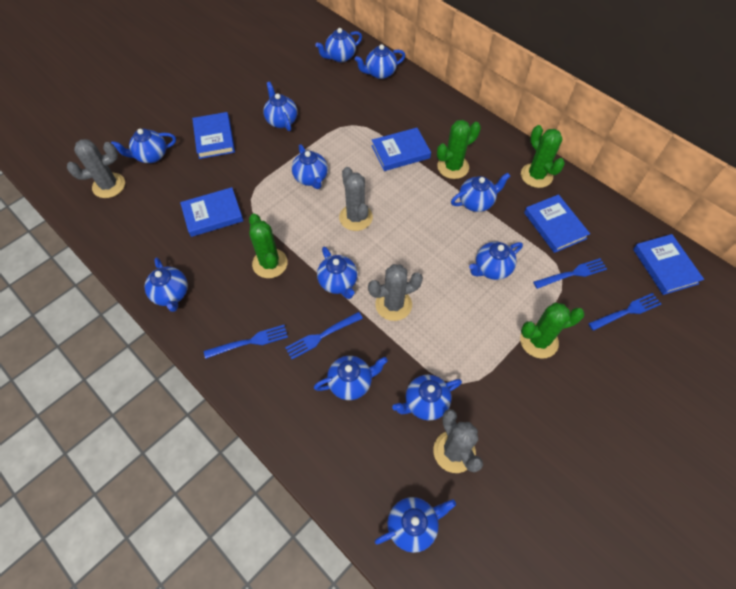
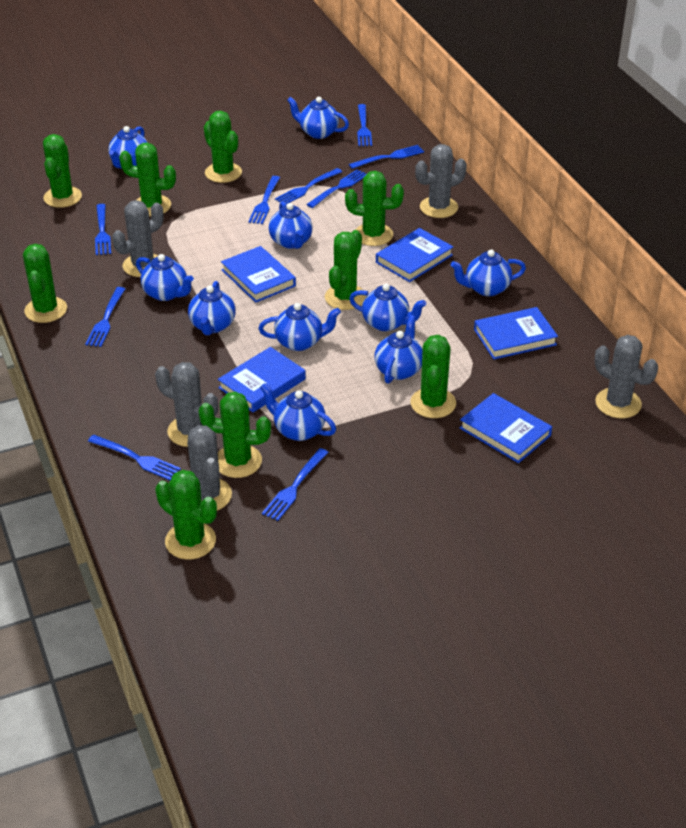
blue fork: 4 -> 9
blue teapot: 12 -> 10
green cactus: 4 -> 9
grey cactus: 4 -> 5

